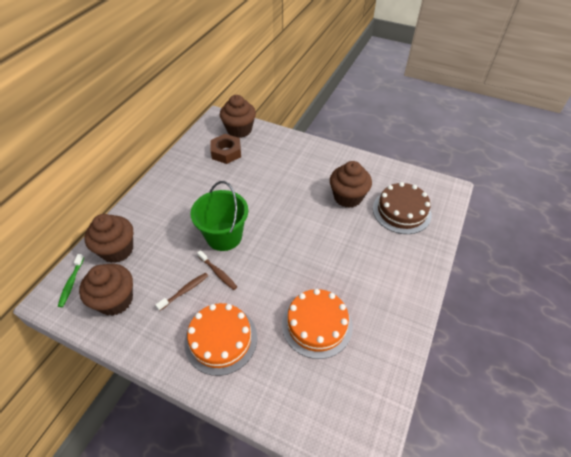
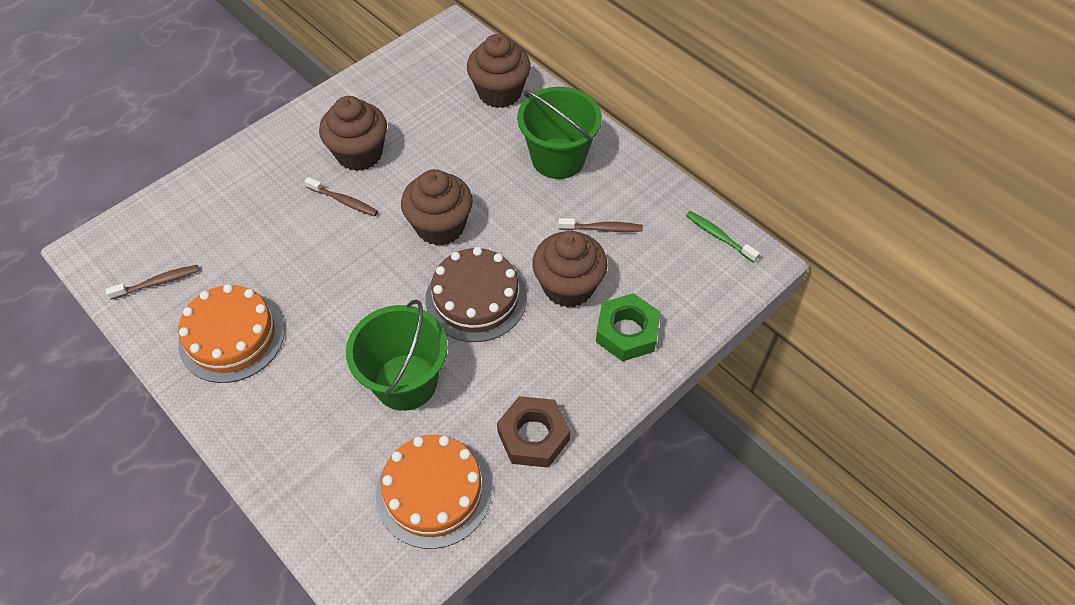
brown toothbrush: 2 -> 3
green bucket: 1 -> 2
green nut: 0 -> 1

